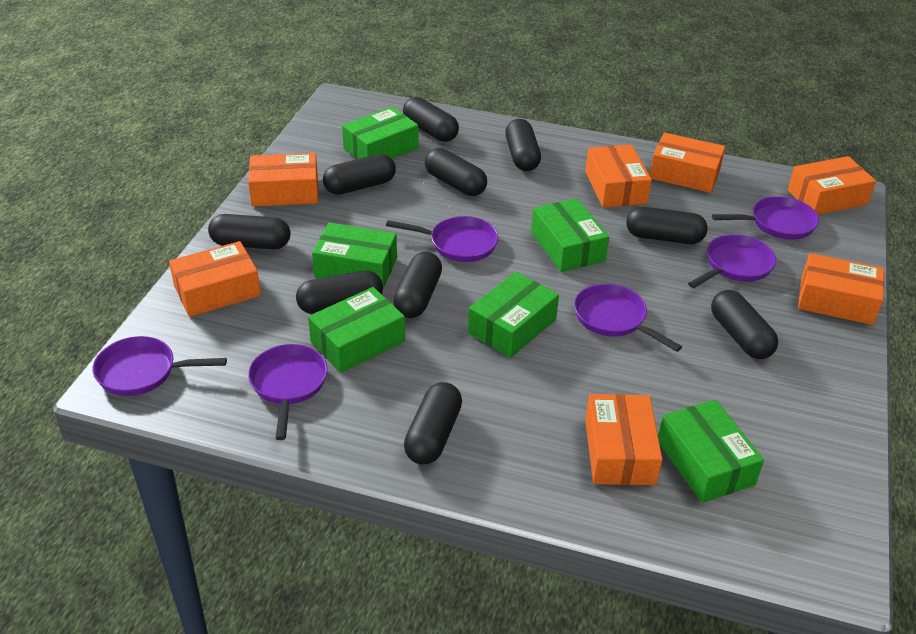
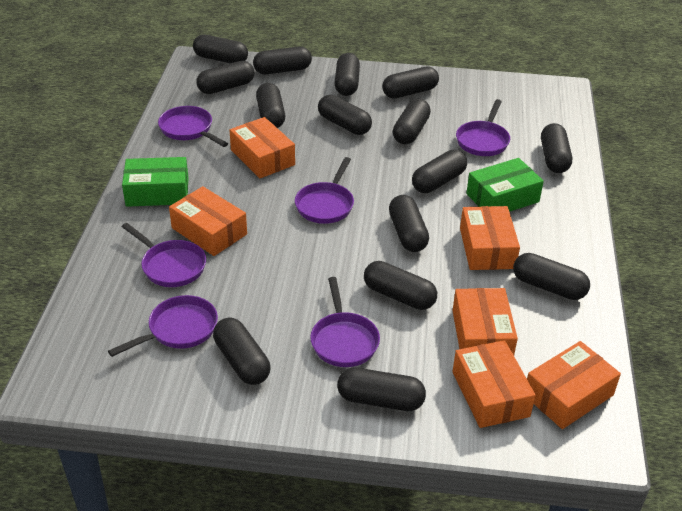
black capsule: 10 -> 15
green box: 6 -> 2
orange box: 7 -> 6

